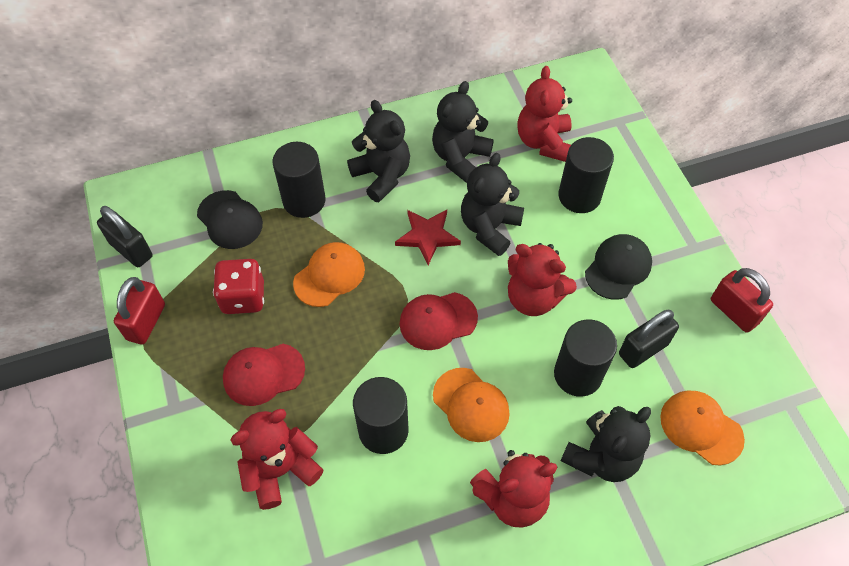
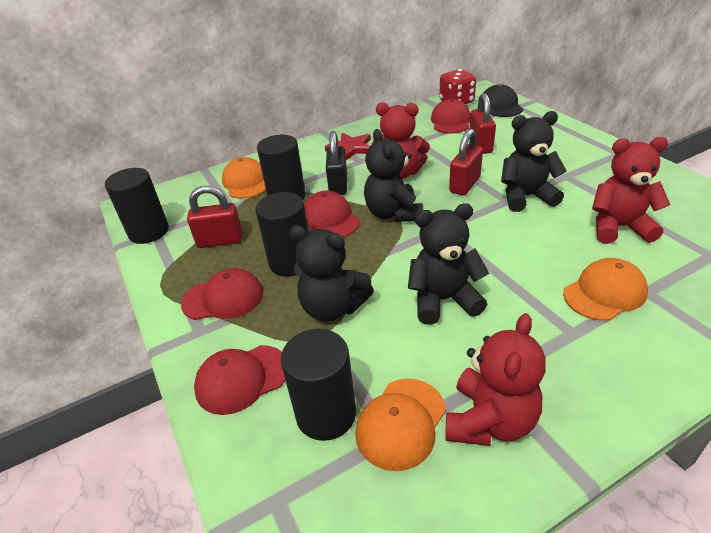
black cap: 2 -> 1
black padlock: 2 -> 1
red cap: 2 -> 4
red padlock: 2 -> 3
red teddy bear: 4 -> 3

